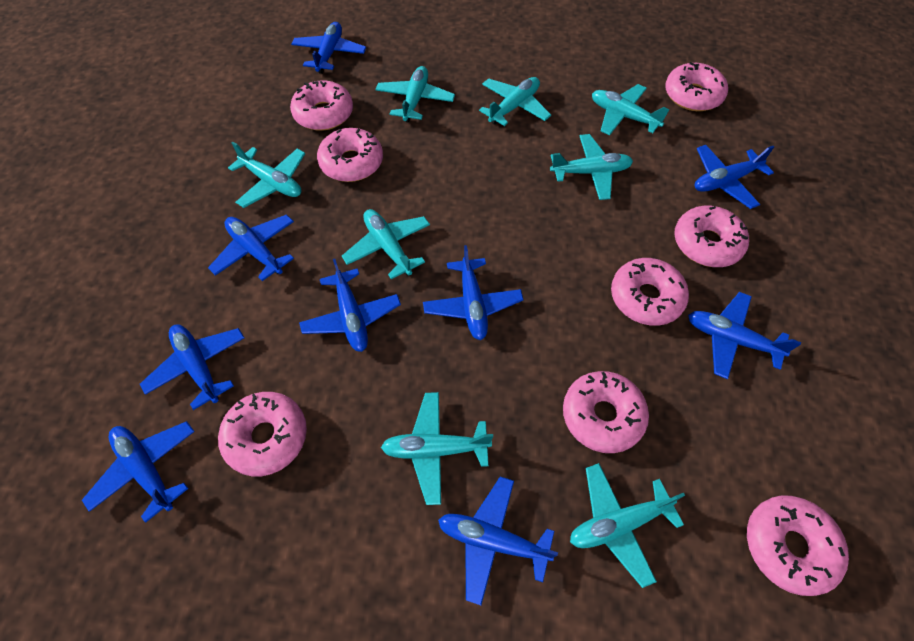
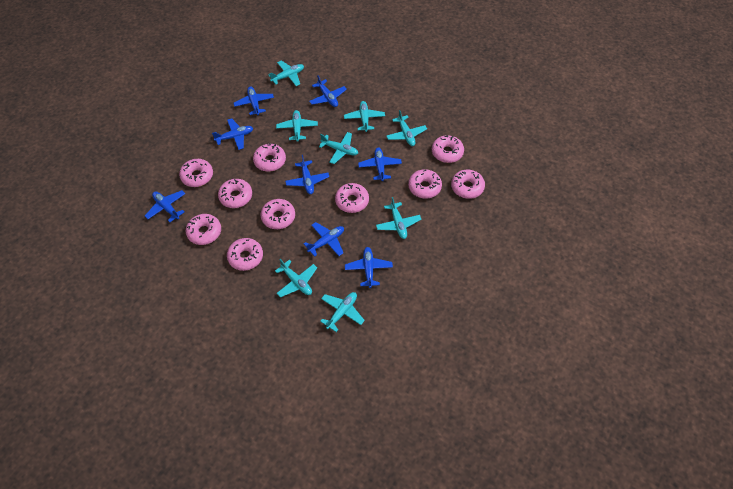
blue plane: 9 -> 8
pink donut: 8 -> 10

